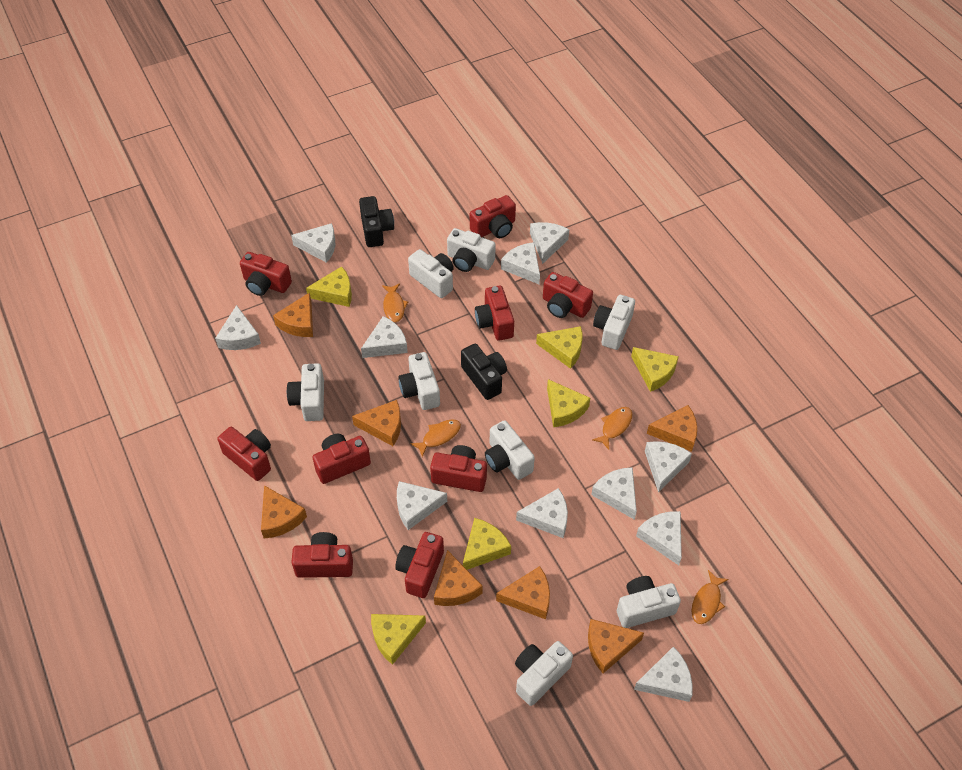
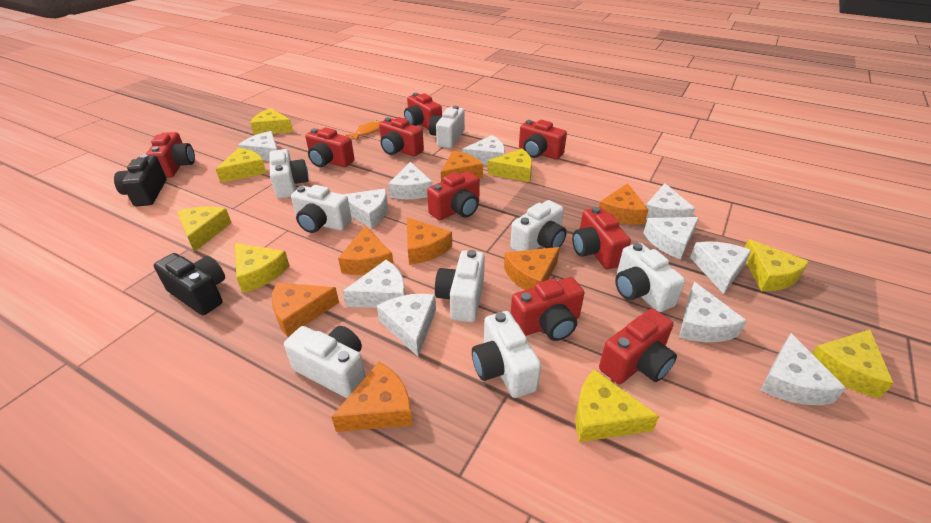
orange fish: 4 -> 1
yellow cheese: 6 -> 8

